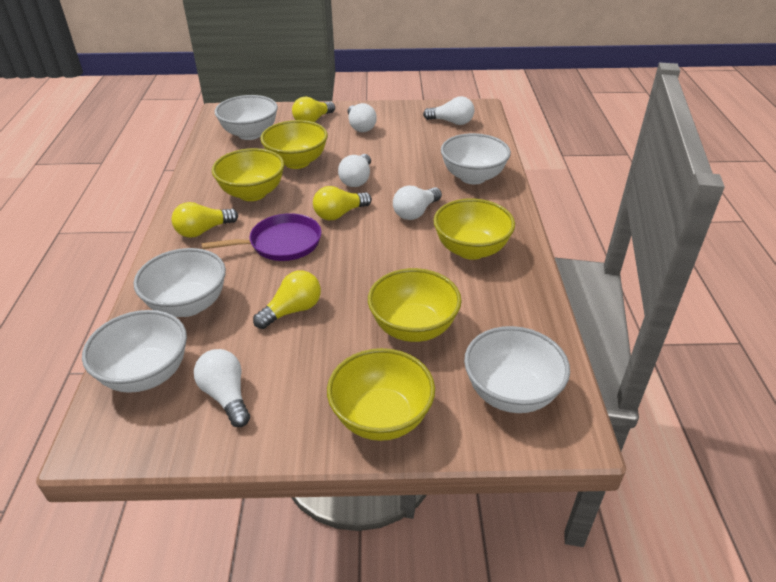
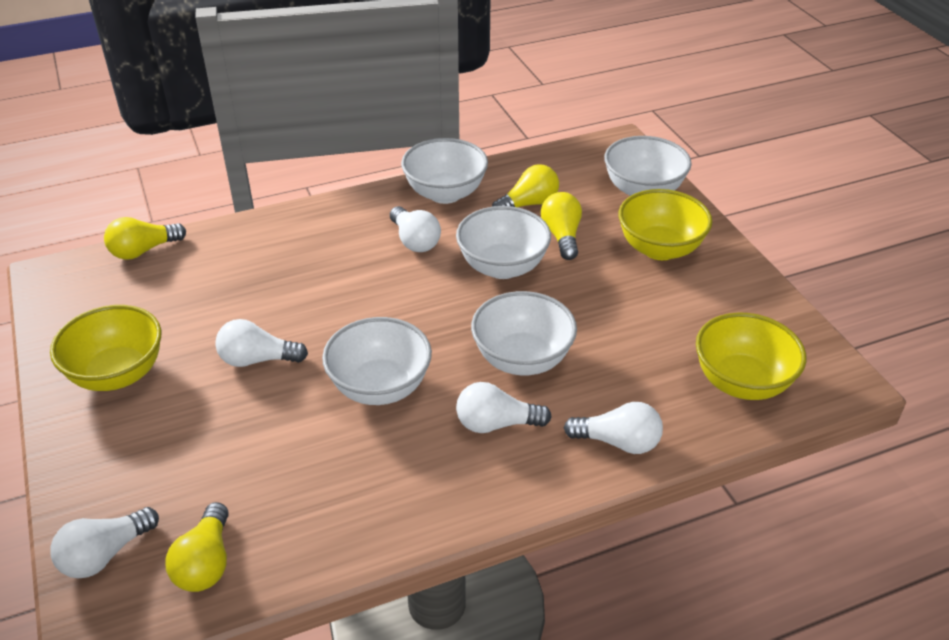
purple pan: 1 -> 0
yellow bowl: 5 -> 3

